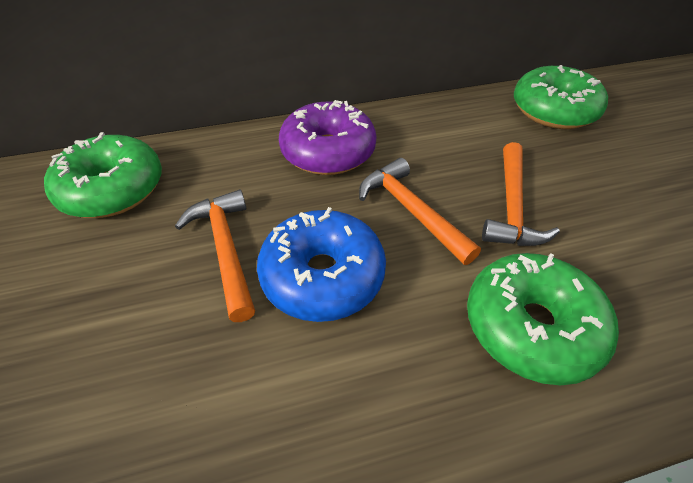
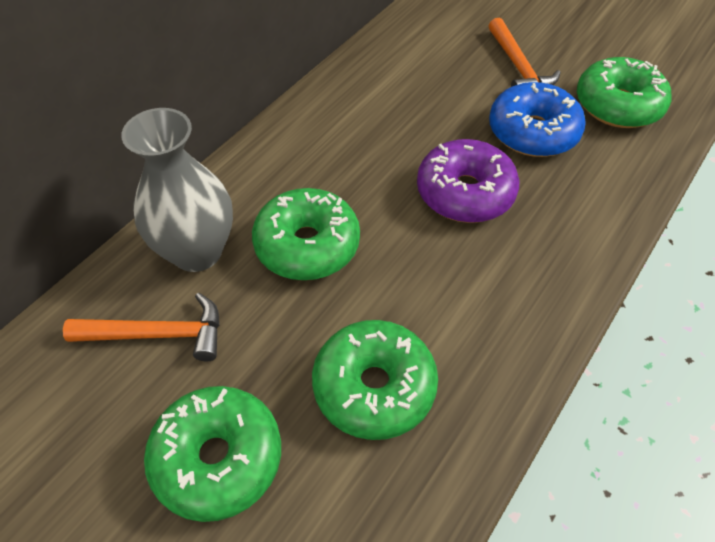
green donut: 3 -> 4
grey vase: 0 -> 1
orange hammer: 3 -> 2

